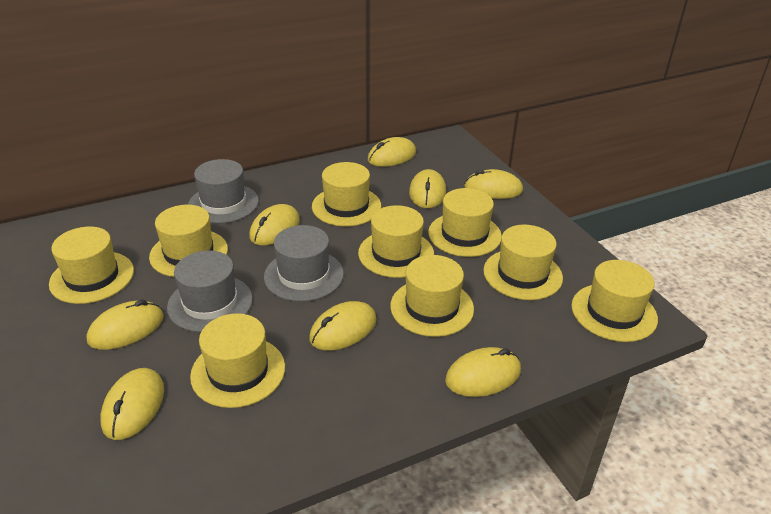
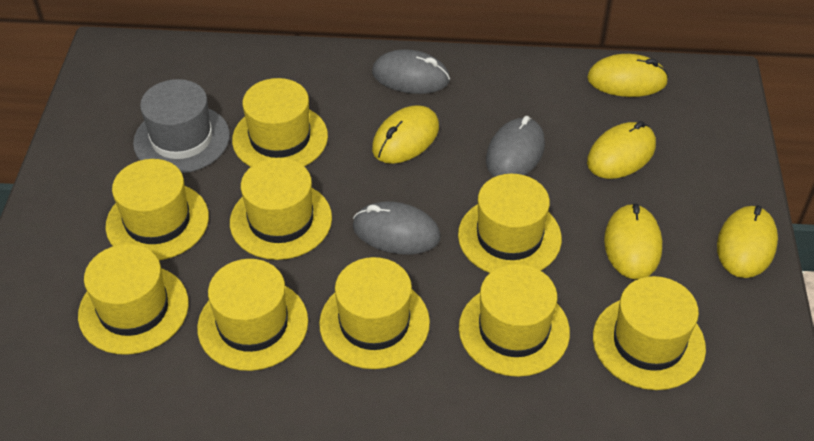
grey hat: 3 -> 1
grey mouse: 0 -> 3
yellow mouse: 8 -> 5

